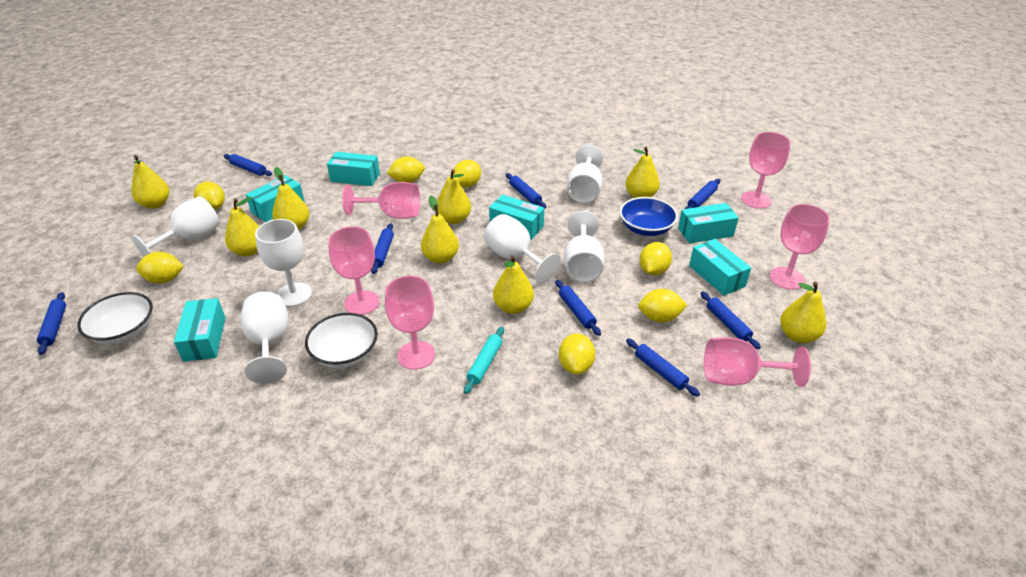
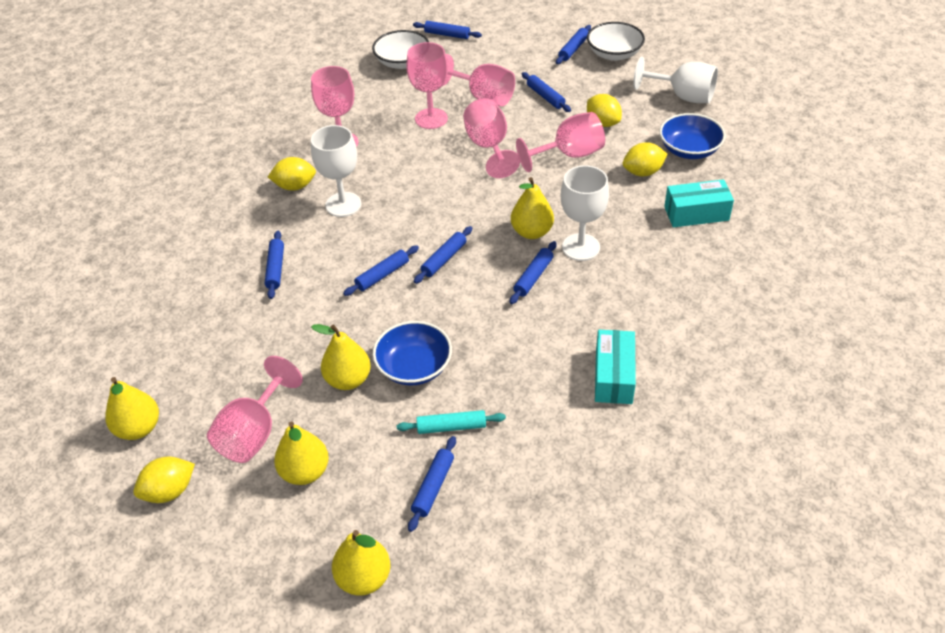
blue bowl: 1 -> 2
turquoise box: 6 -> 2
white goblet: 6 -> 3
yellow lemon: 7 -> 4
yellow pear: 8 -> 5

